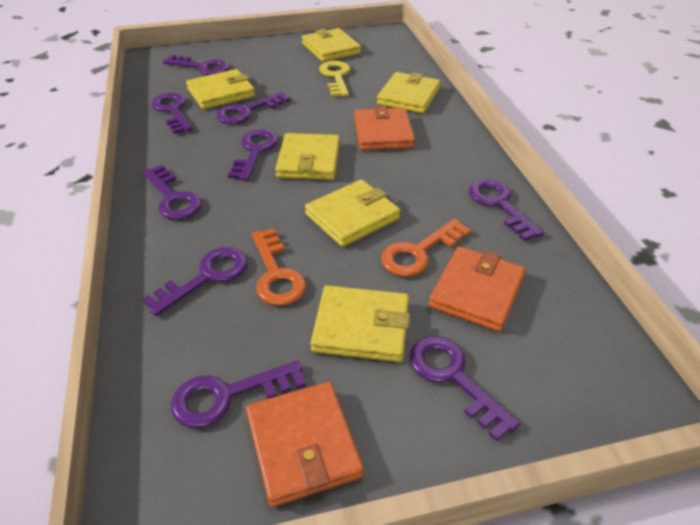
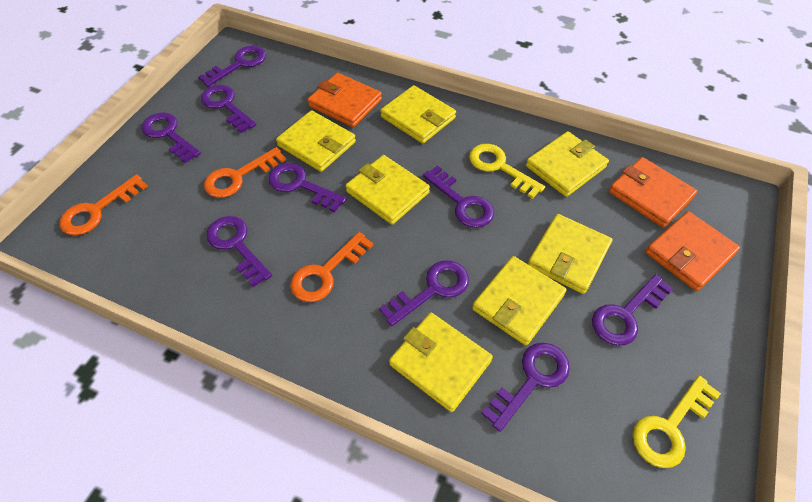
orange key: 2 -> 3
yellow key: 1 -> 2
yellow wallet: 6 -> 7

